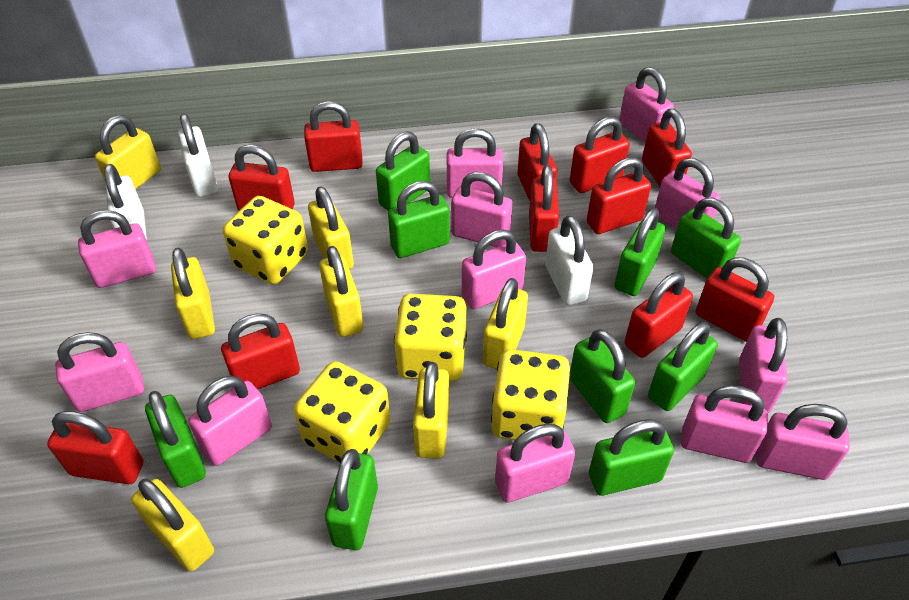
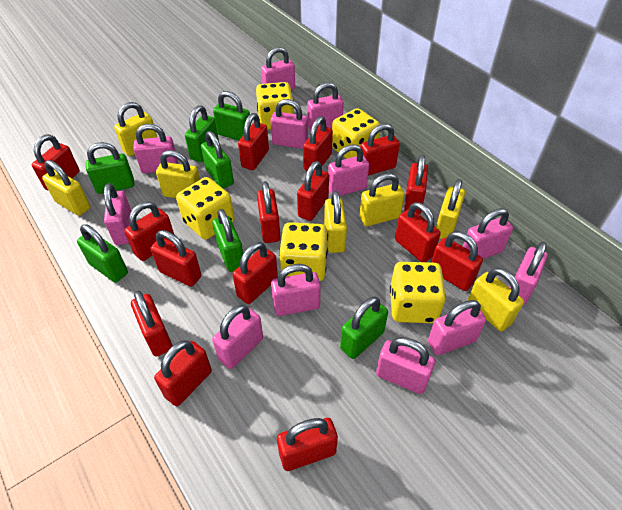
green padlock: 9 -> 7
red padlock: 11 -> 15
white padlock: 3 -> 0
yellow dice: 4 -> 5

